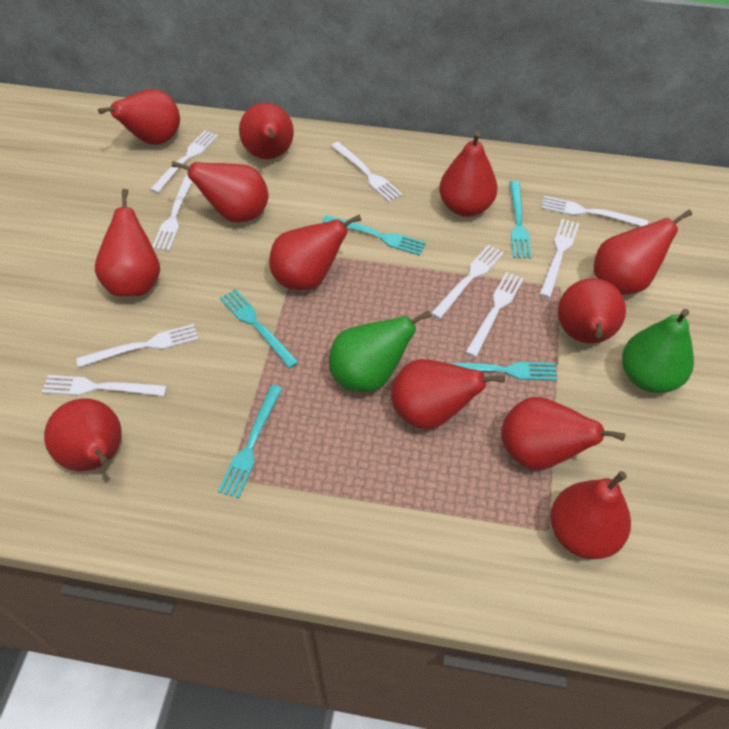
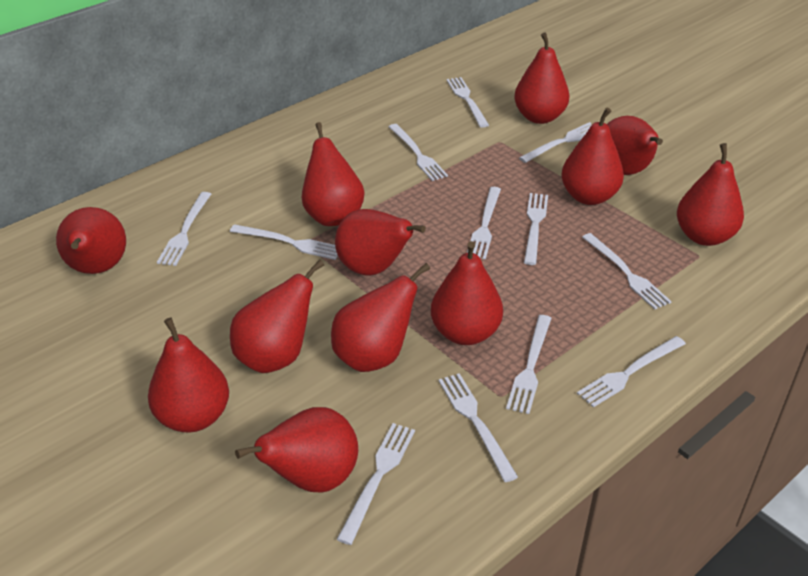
green pear: 2 -> 0
turquoise fork: 5 -> 0
white fork: 9 -> 12

